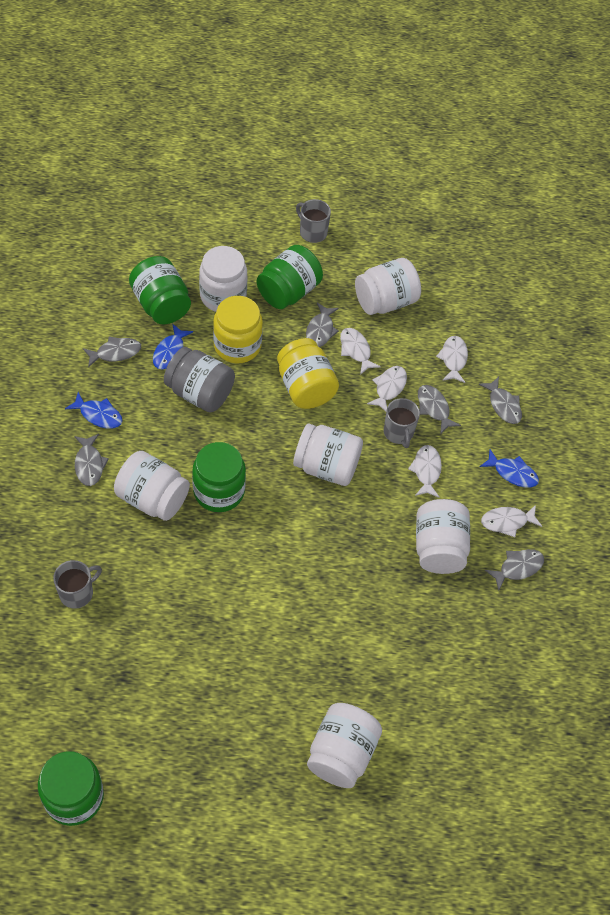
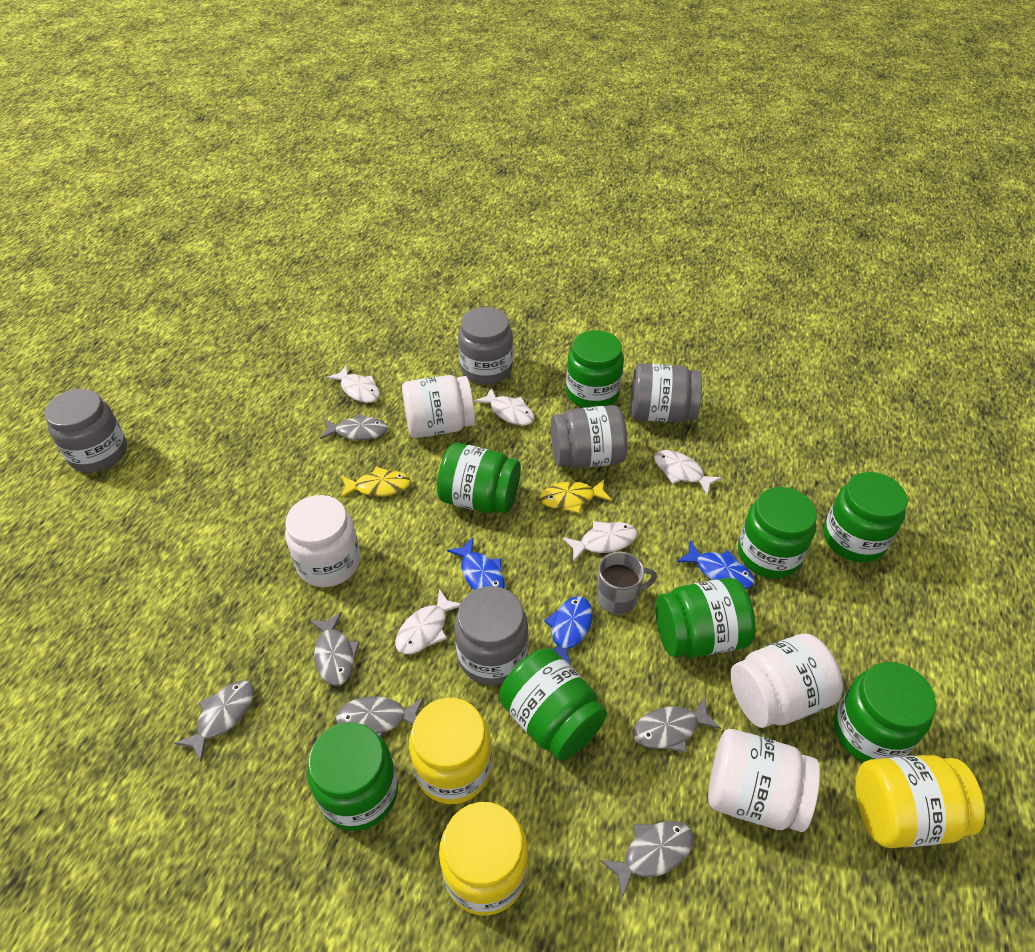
green jar: 4 -> 8
grey jar: 1 -> 5
grey mug: 3 -> 1
white jar: 6 -> 4
yellow fish: 0 -> 2
yellow jar: 2 -> 3

